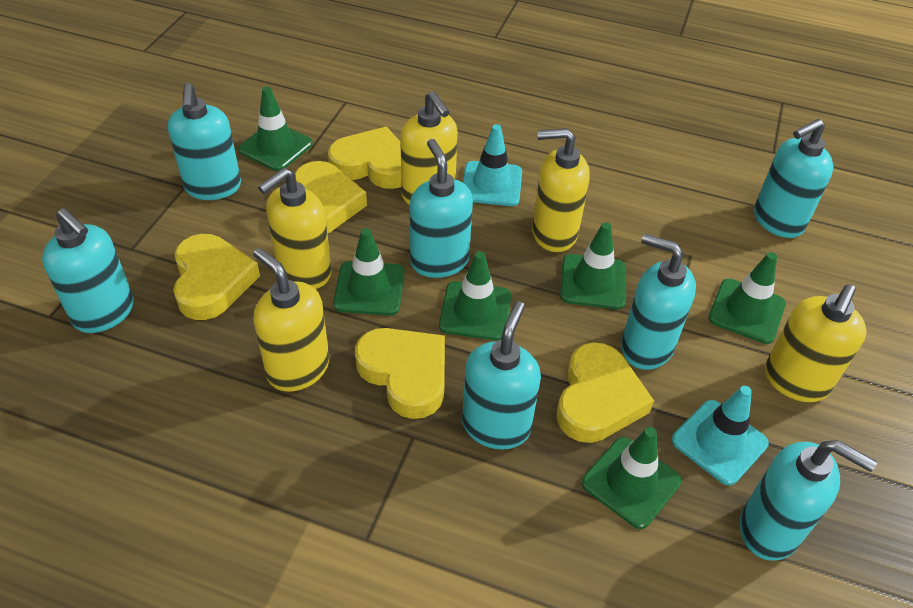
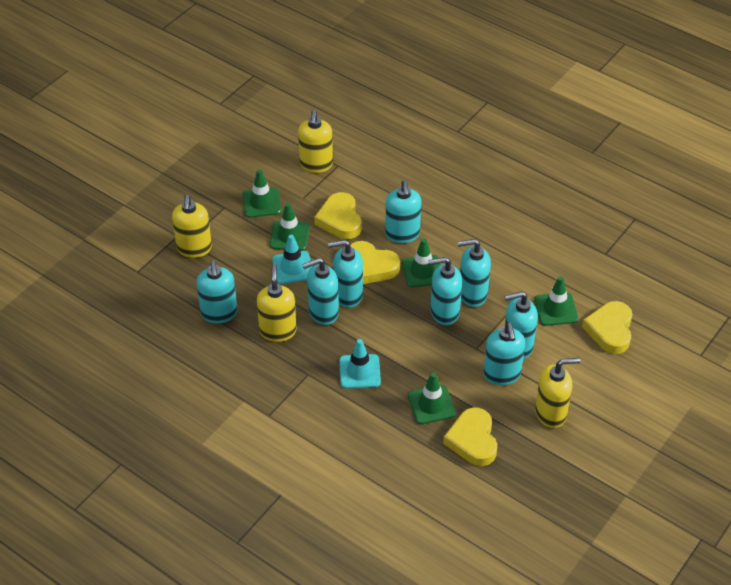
green traffic cone: 6 -> 5
turquoise soap dispenser: 7 -> 8
yellow heart: 5 -> 4
yellow soap dispenser: 5 -> 4

